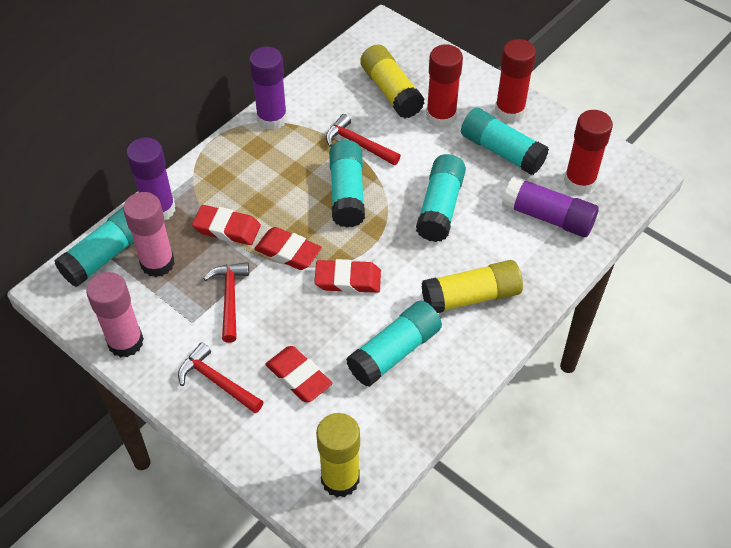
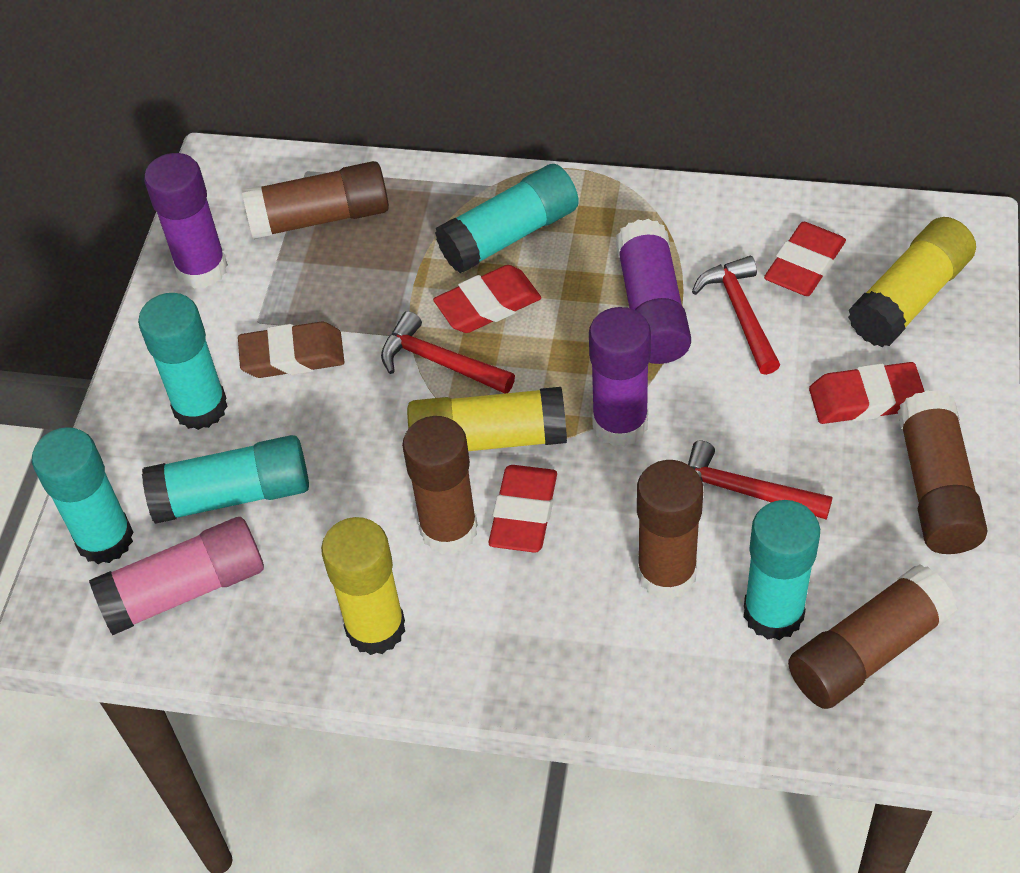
brown eraser: 0 -> 1
brown glue stick: 0 -> 5
pink glue stick: 2 -> 1
red glue stick: 3 -> 0

